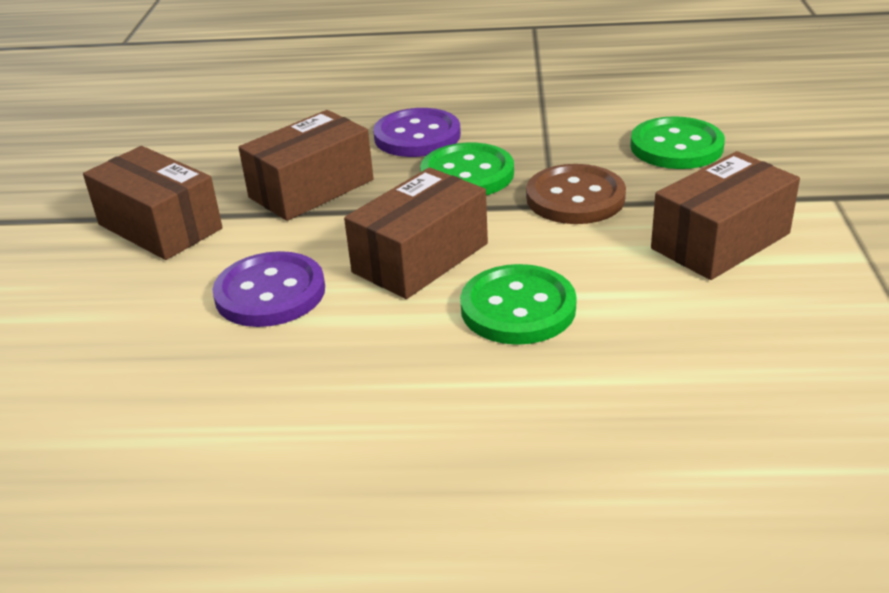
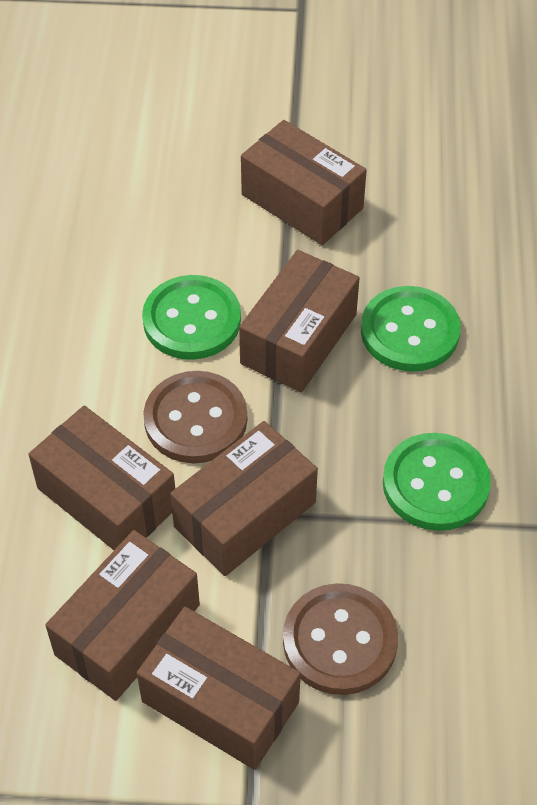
brown box: 4 -> 6
brown button: 1 -> 2
purple button: 2 -> 0

